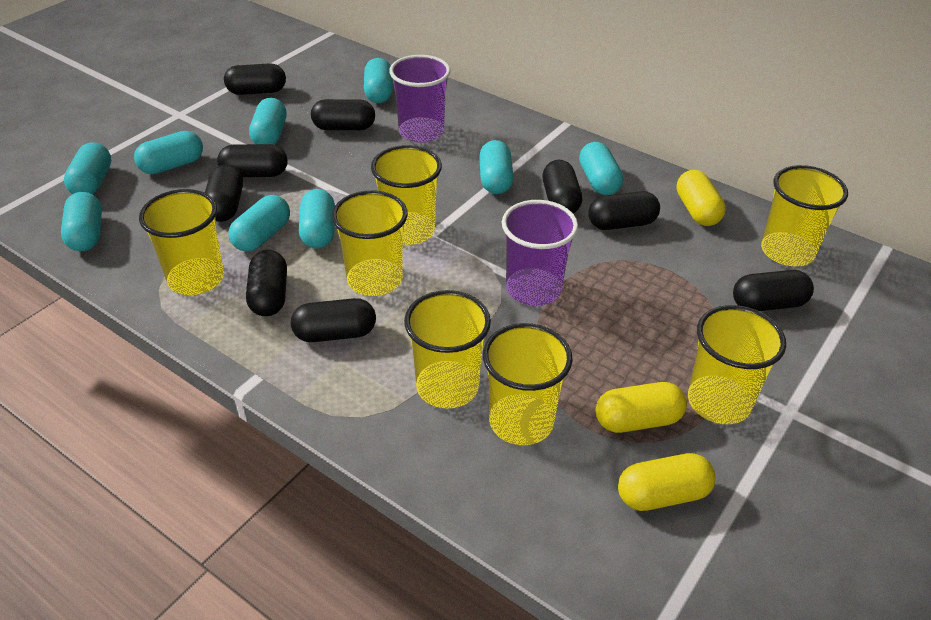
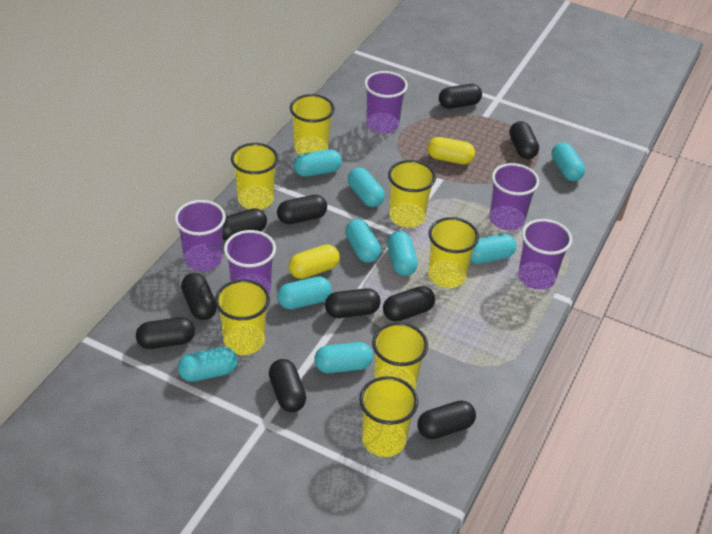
black capsule: 9 -> 10
purple cup: 2 -> 5
yellow capsule: 3 -> 2

